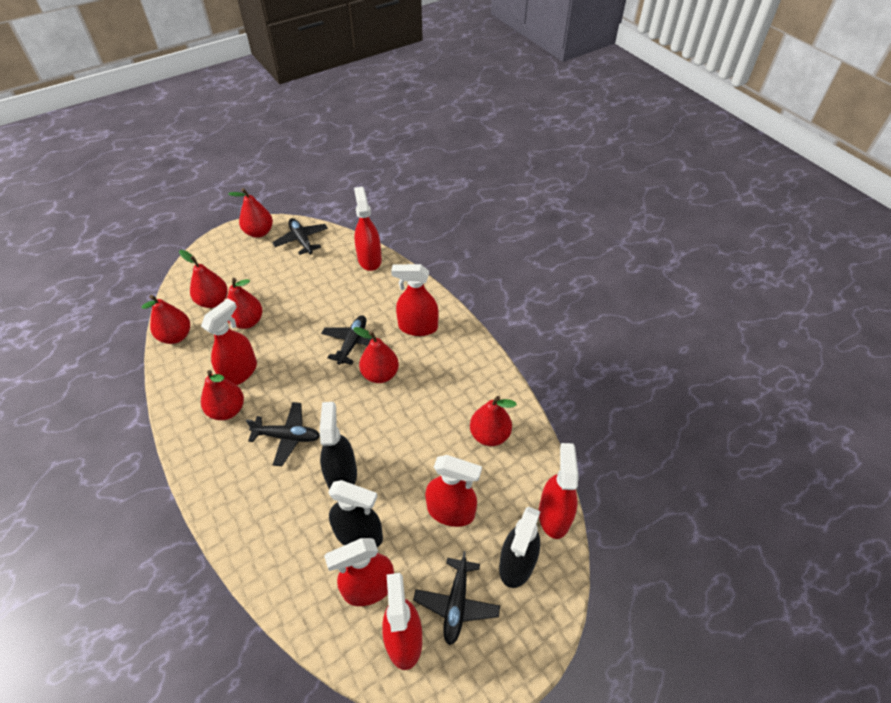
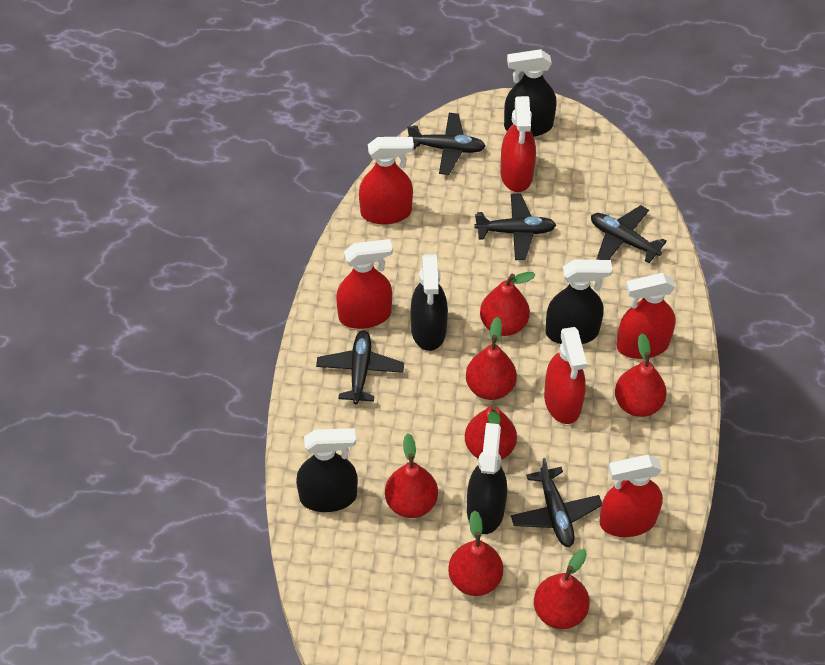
black plane: 4 -> 5
black spray bottle: 3 -> 5
red spray bottle: 7 -> 6

